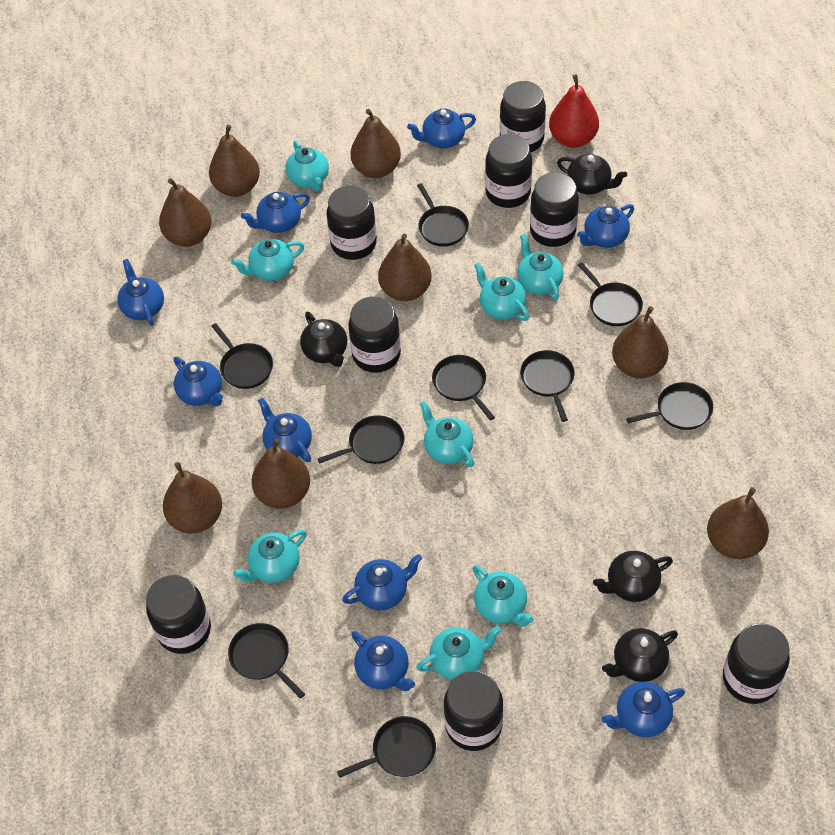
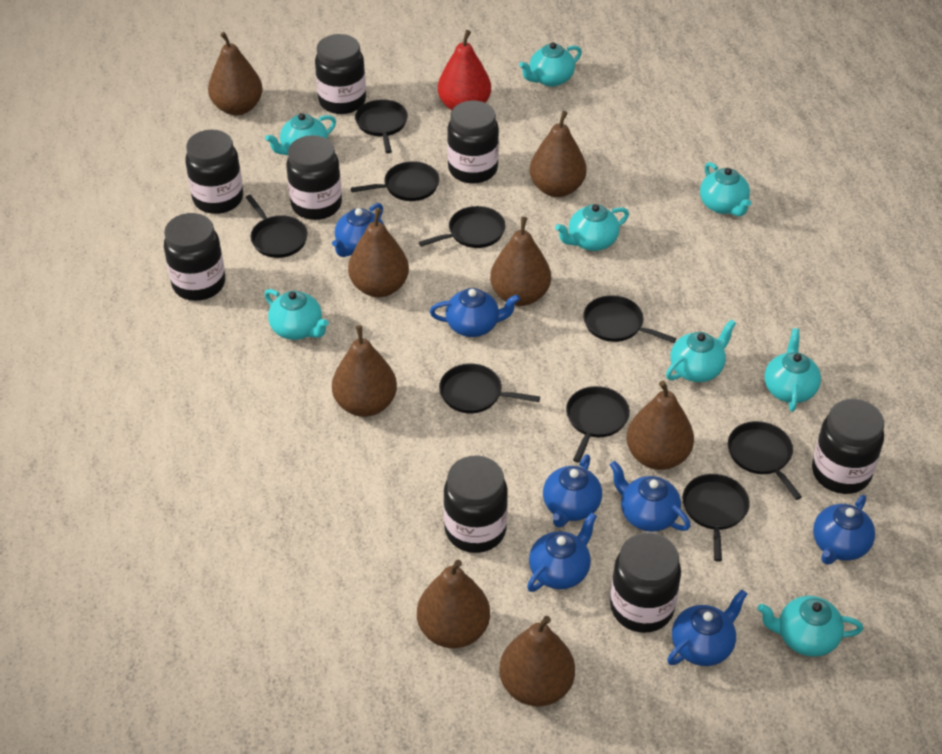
black teapot: 4 -> 0
blue teapot: 9 -> 7

